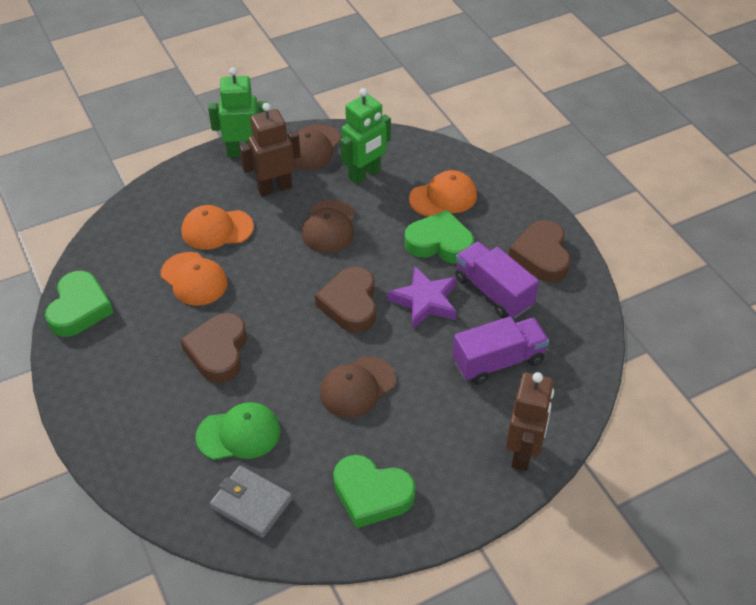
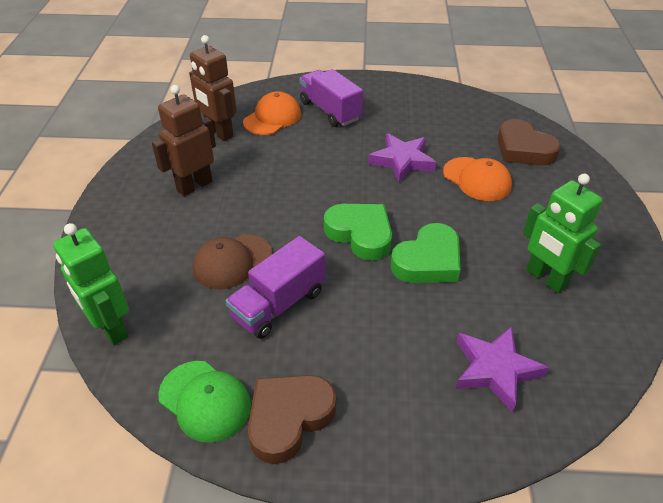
brown cap: 3 -> 1
brown heart: 3 -> 2
green heart: 3 -> 2
grey wallet: 1 -> 0
orange cap: 3 -> 2
purple star: 1 -> 2

